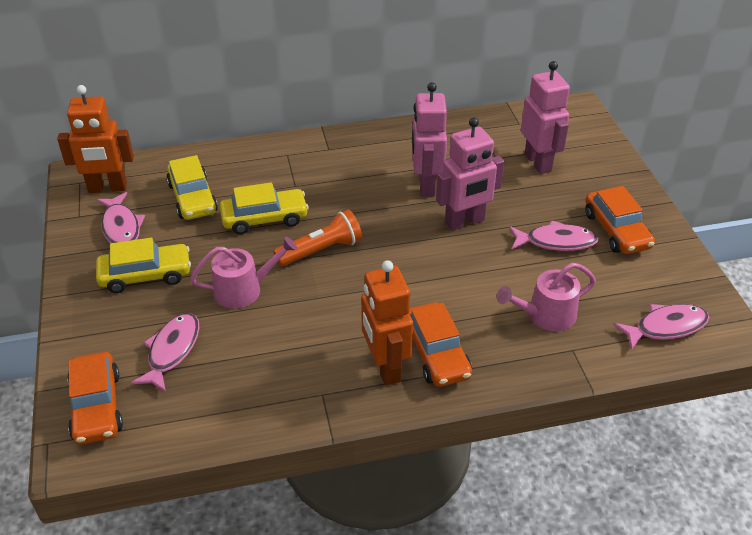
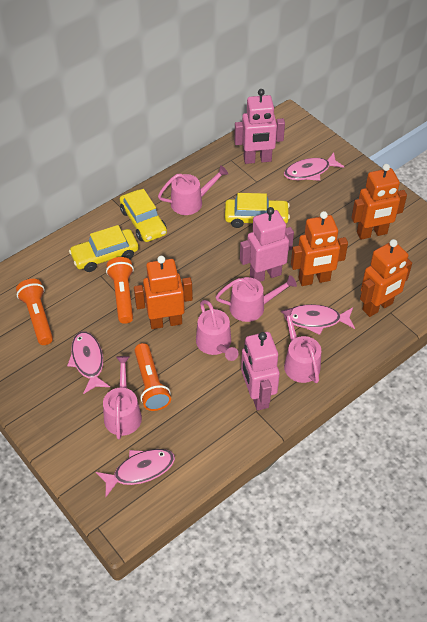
orange car: 3 -> 0
orange flashlight: 1 -> 3
orange robot: 2 -> 4
pink watering can: 2 -> 5

